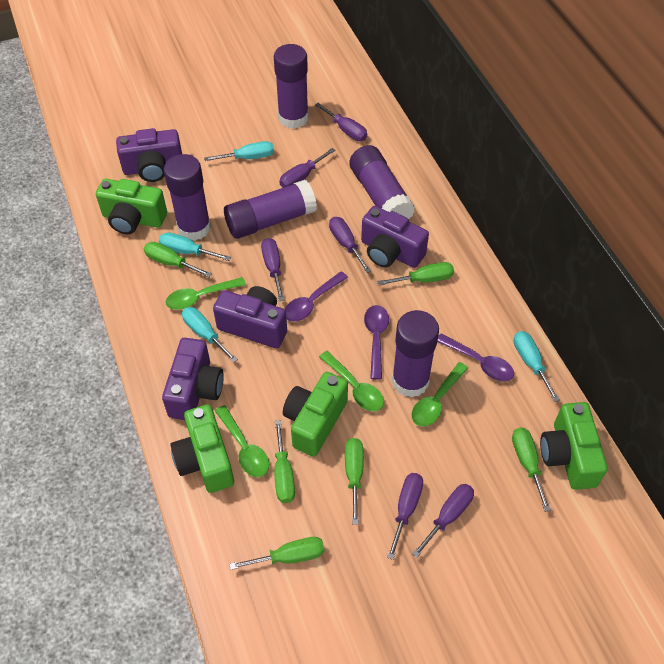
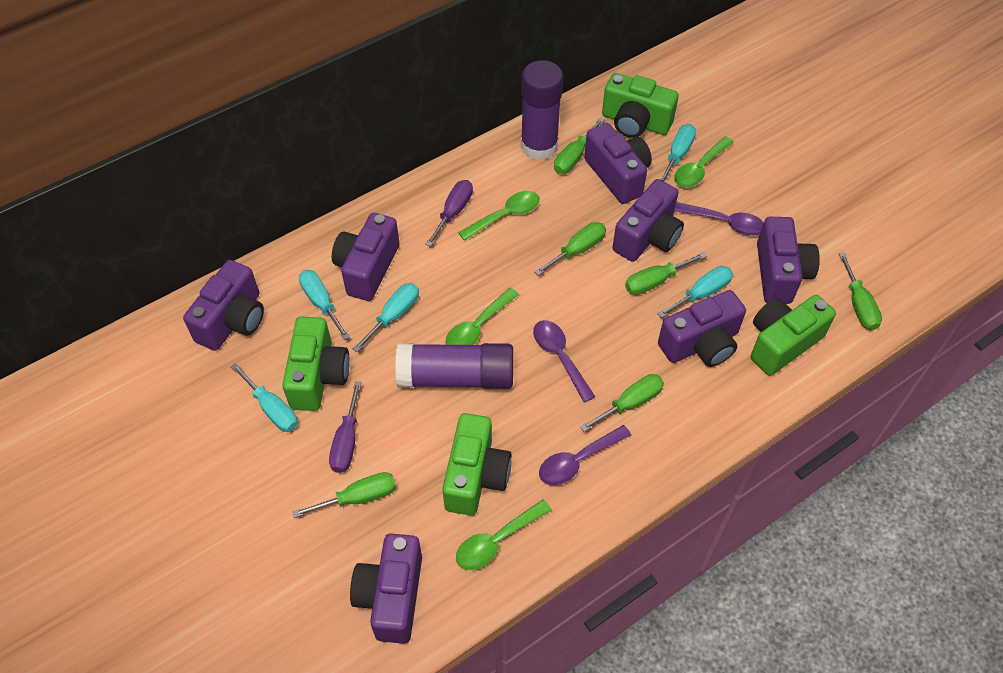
purple camera: 4 -> 7
purple glue stick: 5 -> 2
purple screwdriver: 6 -> 2
turquoise screwdriver: 4 -> 5

